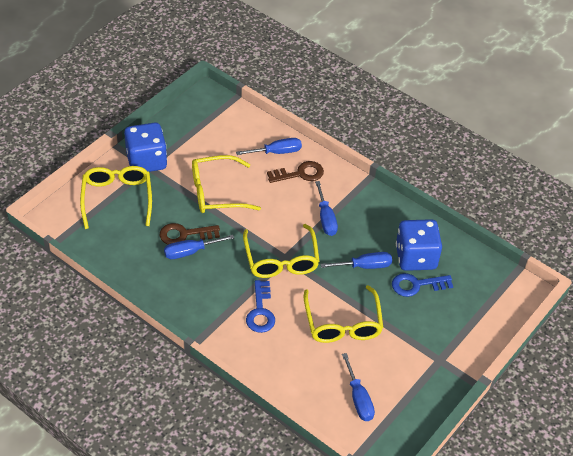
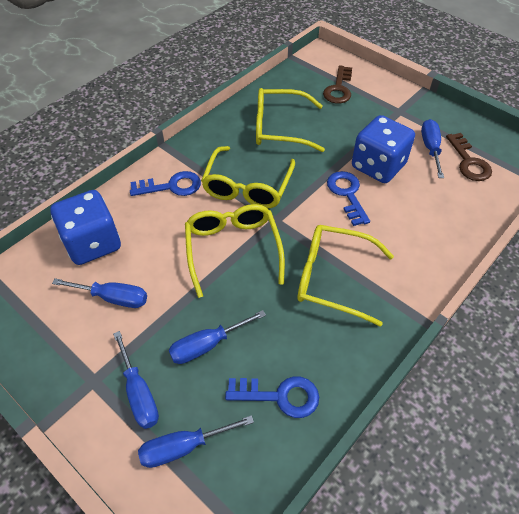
blue key: 2 -> 3

